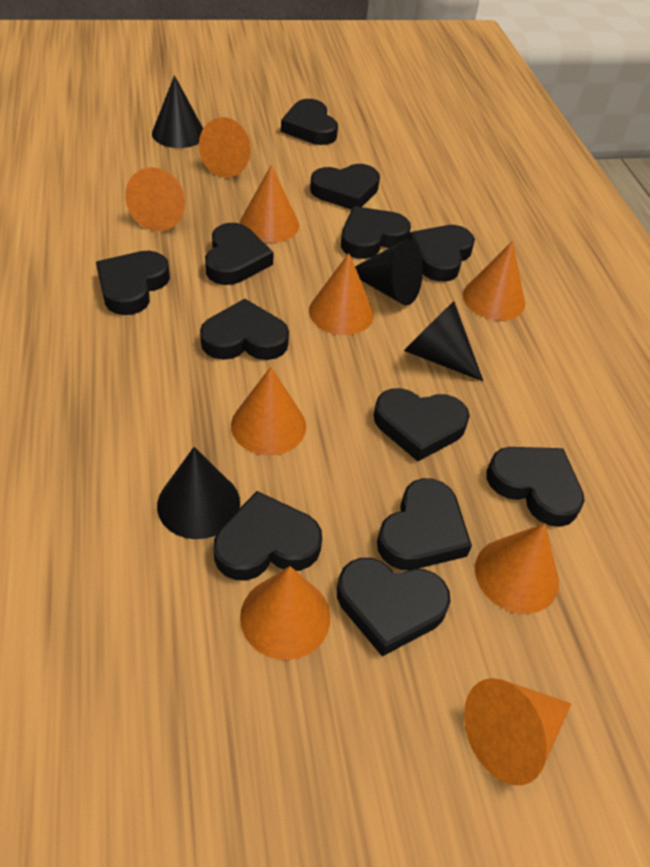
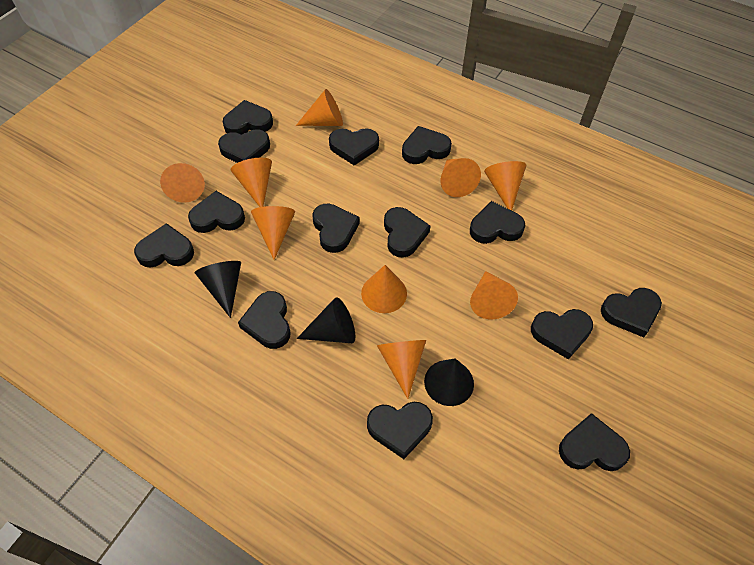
black cone: 4 -> 3
black heart: 12 -> 14

